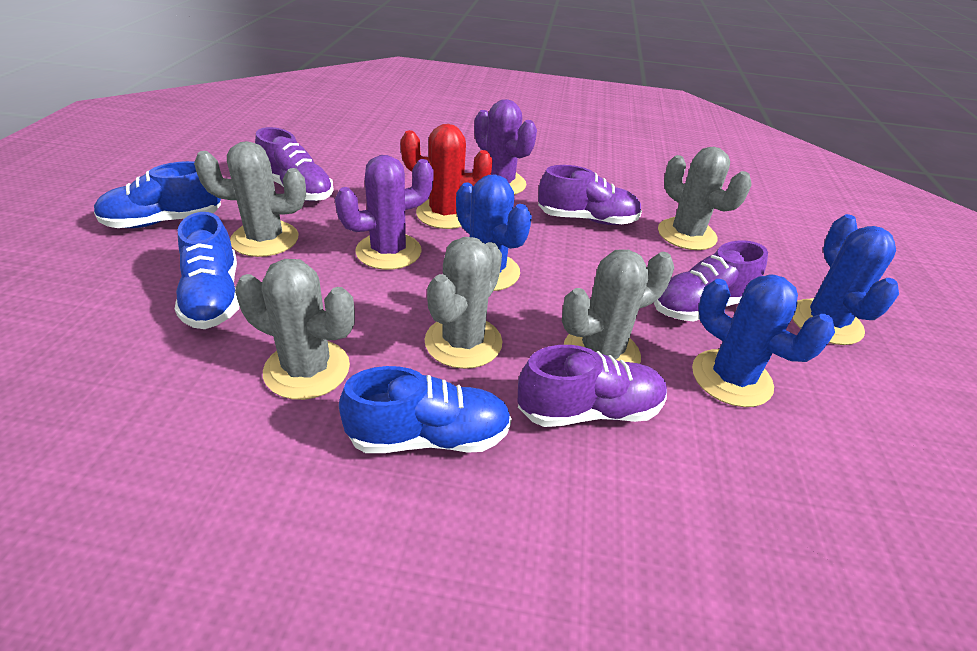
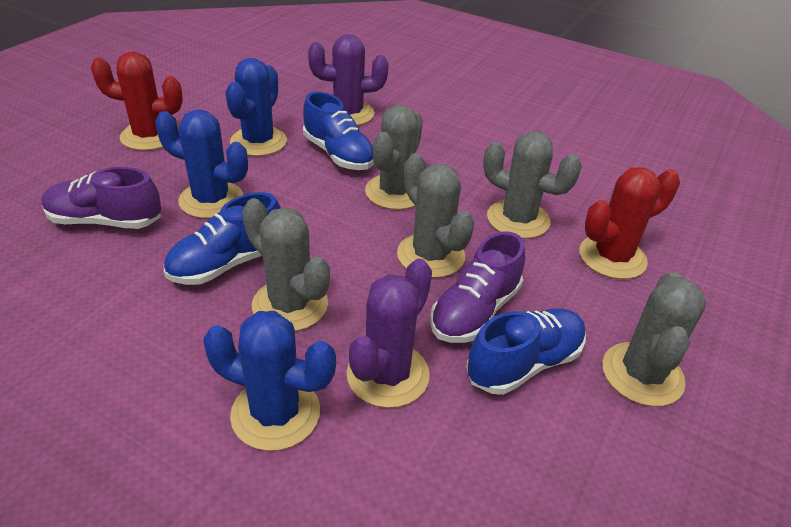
purple shoe: 4 -> 2
red cactus: 1 -> 2

